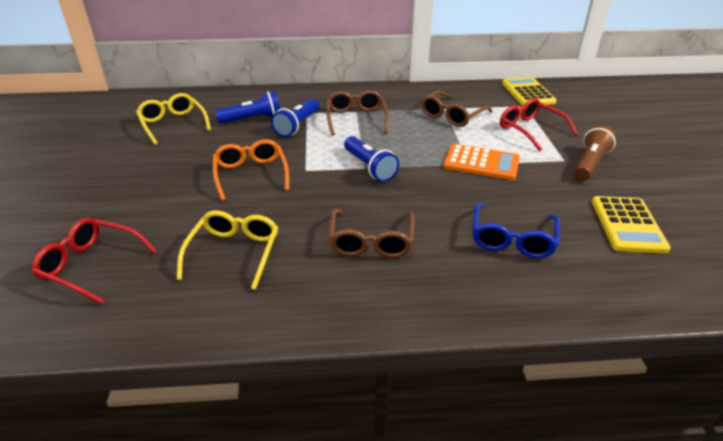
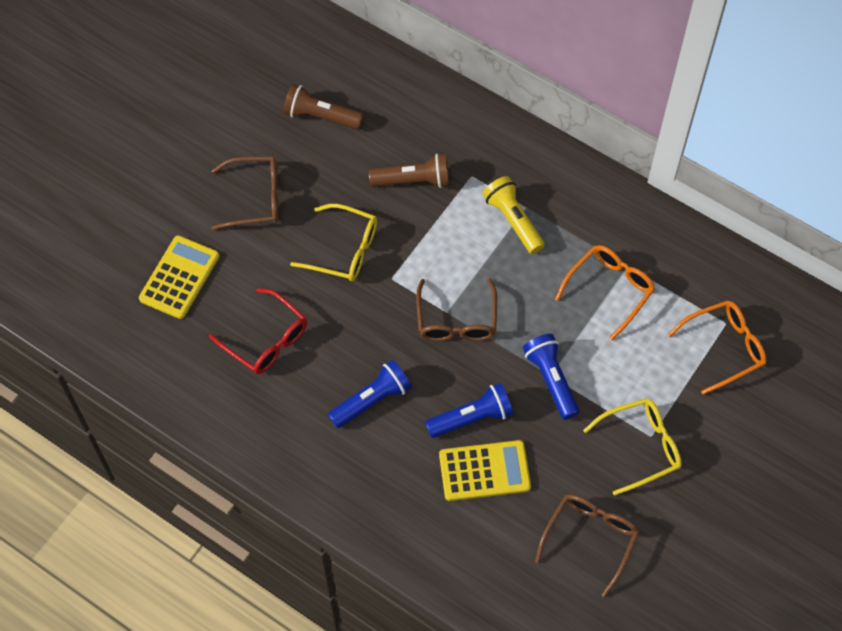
blue glasses: 1 -> 0
brown flashlight: 1 -> 2
orange calculator: 1 -> 0
orange glasses: 1 -> 2
red glasses: 2 -> 1
yellow flashlight: 0 -> 1

